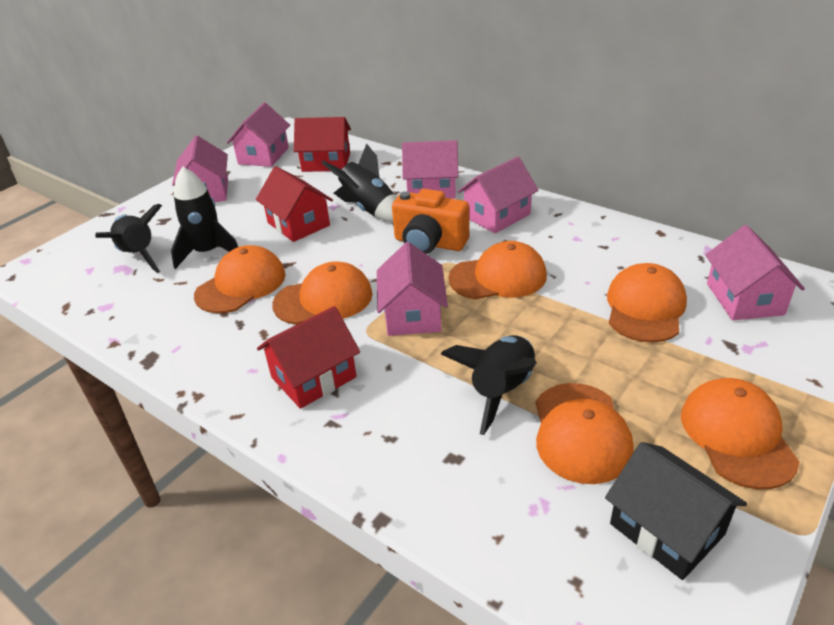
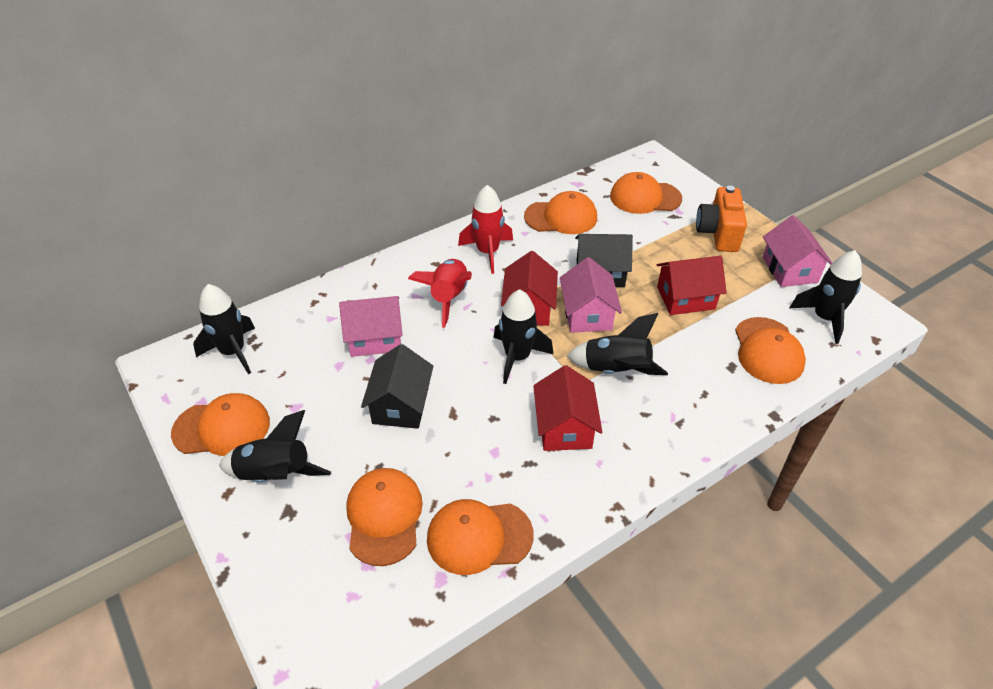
black house: 1 -> 2
black rocket: 4 -> 5
pink house: 6 -> 3
red rocket: 0 -> 2

